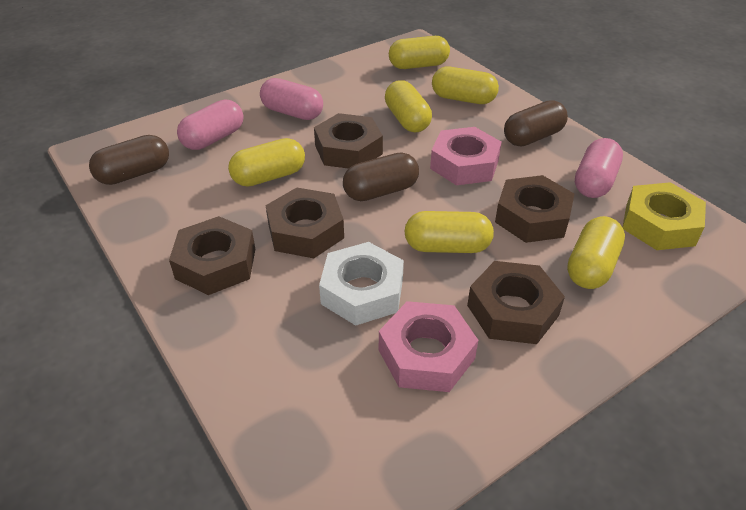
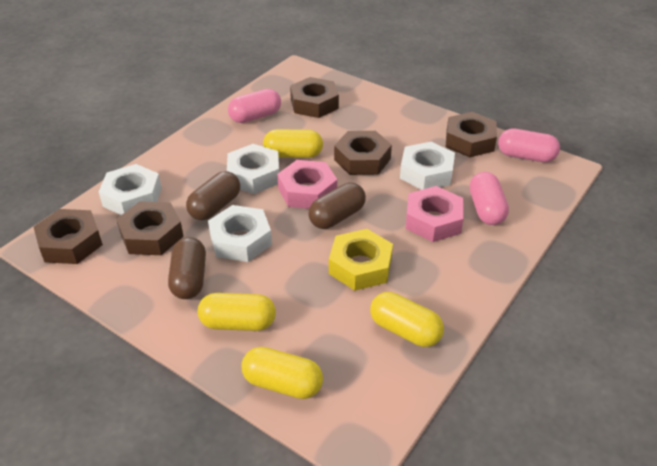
white nut: 1 -> 4
yellow capsule: 6 -> 4

